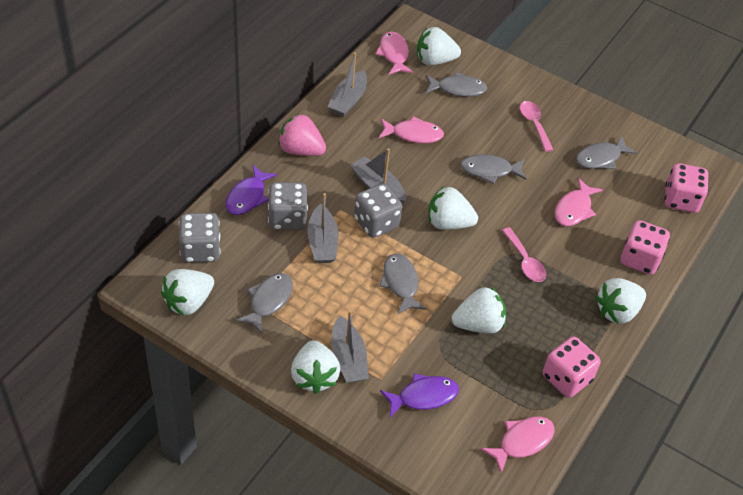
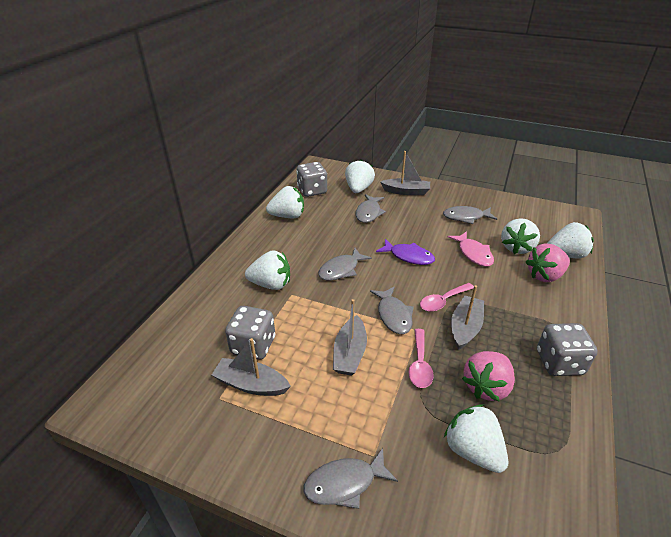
pink dice: 3 -> 0
pink fish: 4 -> 1
pink strawberry: 1 -> 2
purple fish: 2 -> 1

